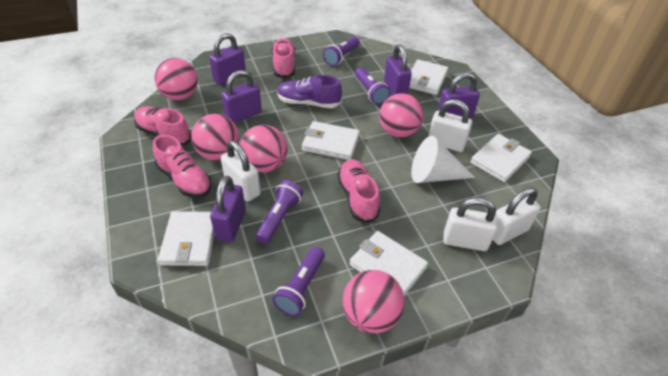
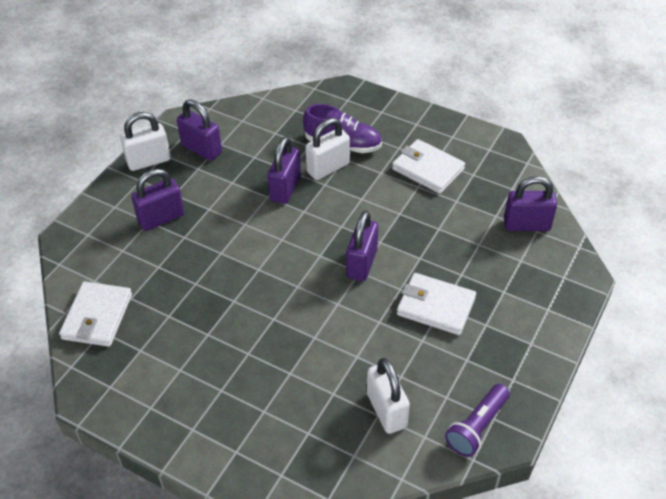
pink ball: 5 -> 0
pink shoe: 4 -> 0
purple flashlight: 4 -> 1
white cone: 1 -> 0
white padlock: 4 -> 3
white wallet: 5 -> 3

